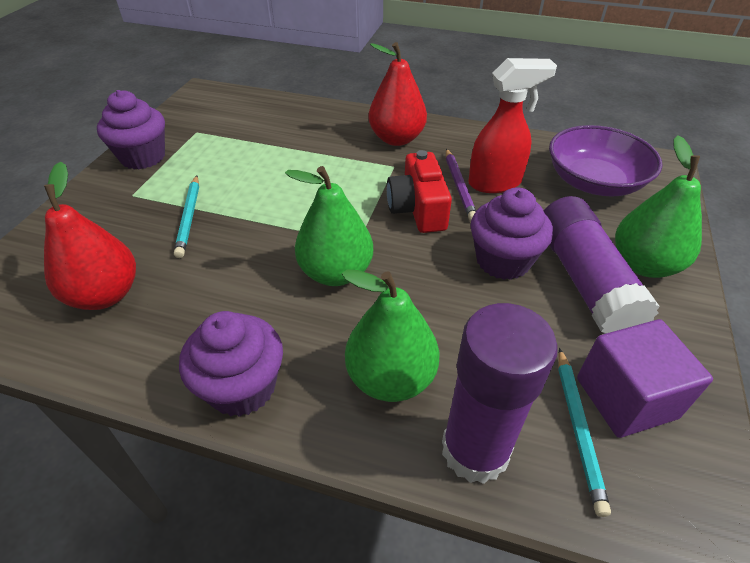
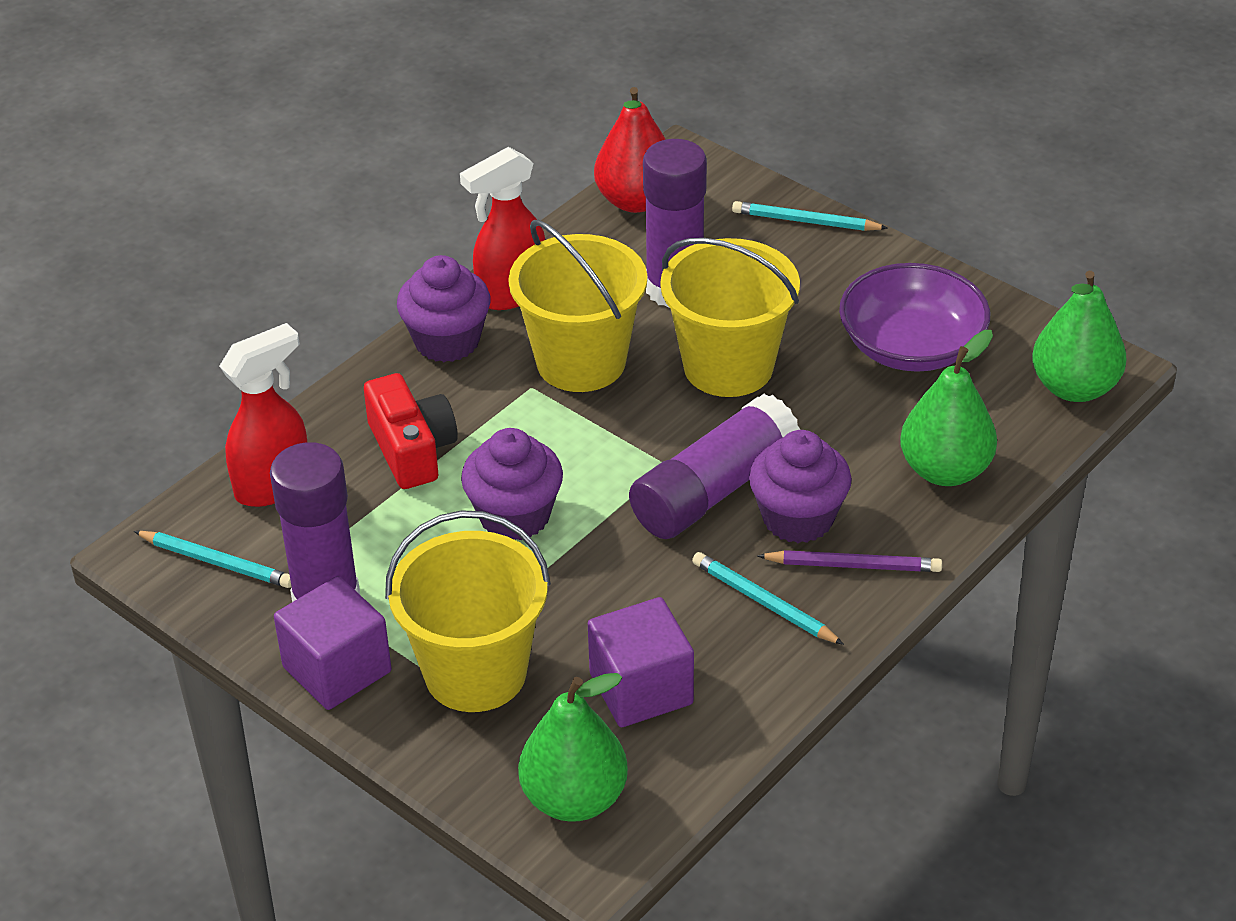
purple cube: 1 -> 2
purple glue stick: 2 -> 3
red pear: 2 -> 1
red spray bottle: 1 -> 2
turquoise pencil: 2 -> 3
yellow bucket: 0 -> 3

